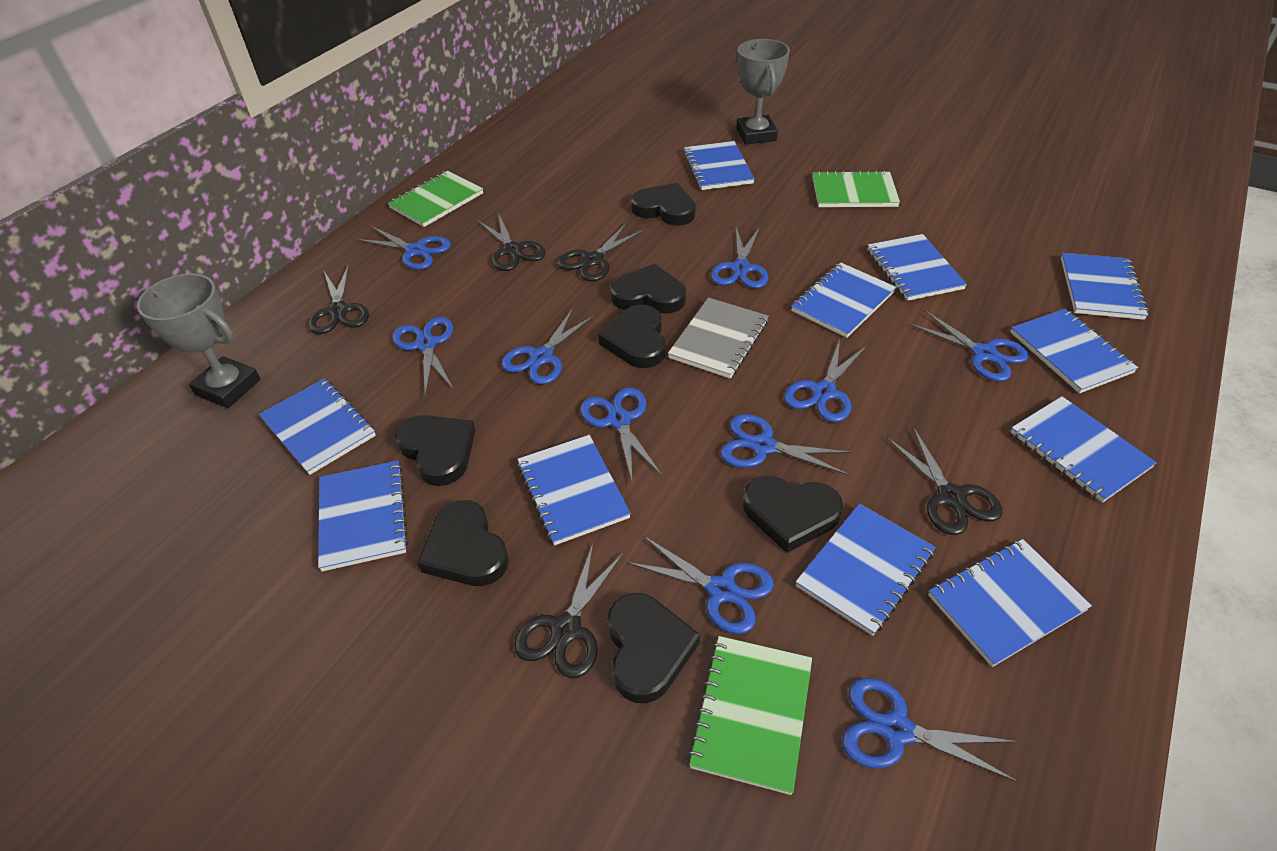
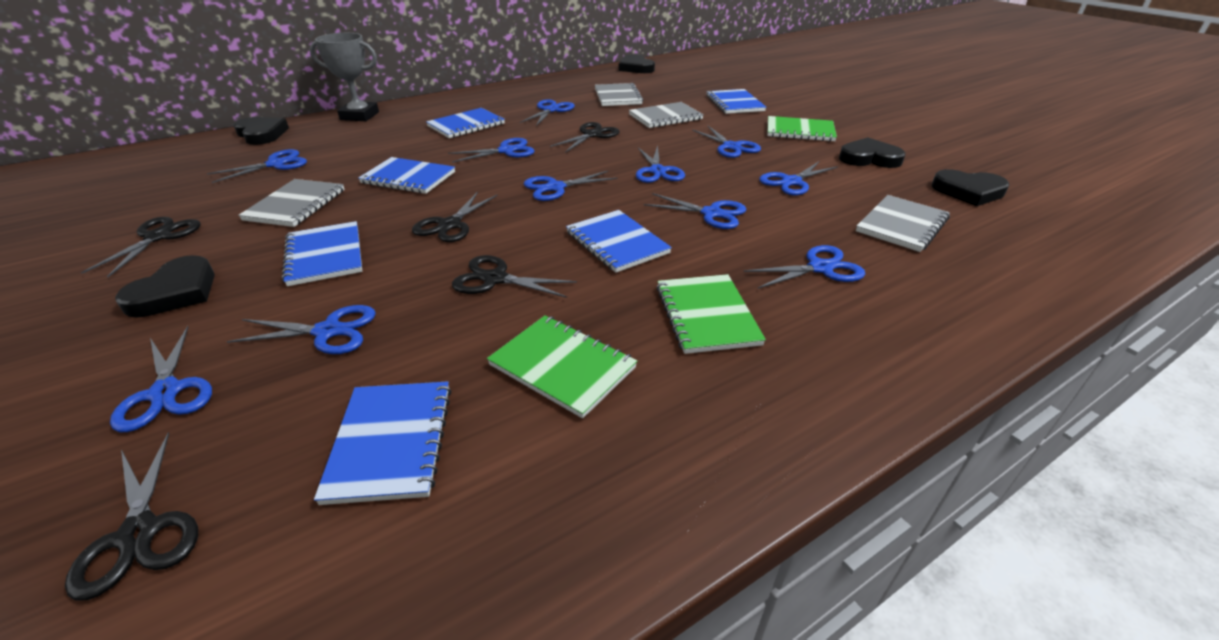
black heart: 7 -> 5
blue notebook: 11 -> 6
blue scissors: 10 -> 11
grey notebook: 1 -> 4
grey trophy: 2 -> 1

